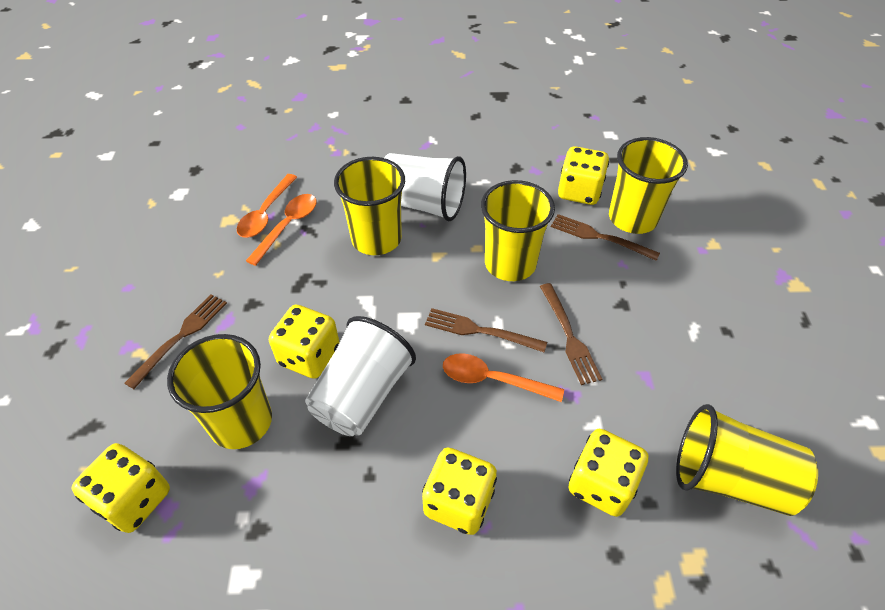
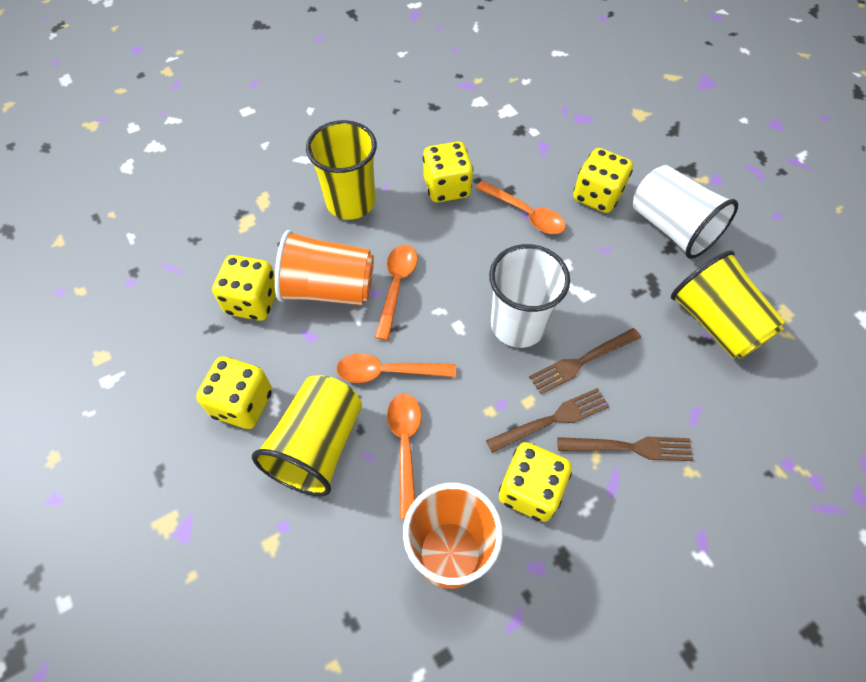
brown fork: 4 -> 3
orange cup: 0 -> 2
orange spoon: 3 -> 4
yellow cup: 5 -> 3

